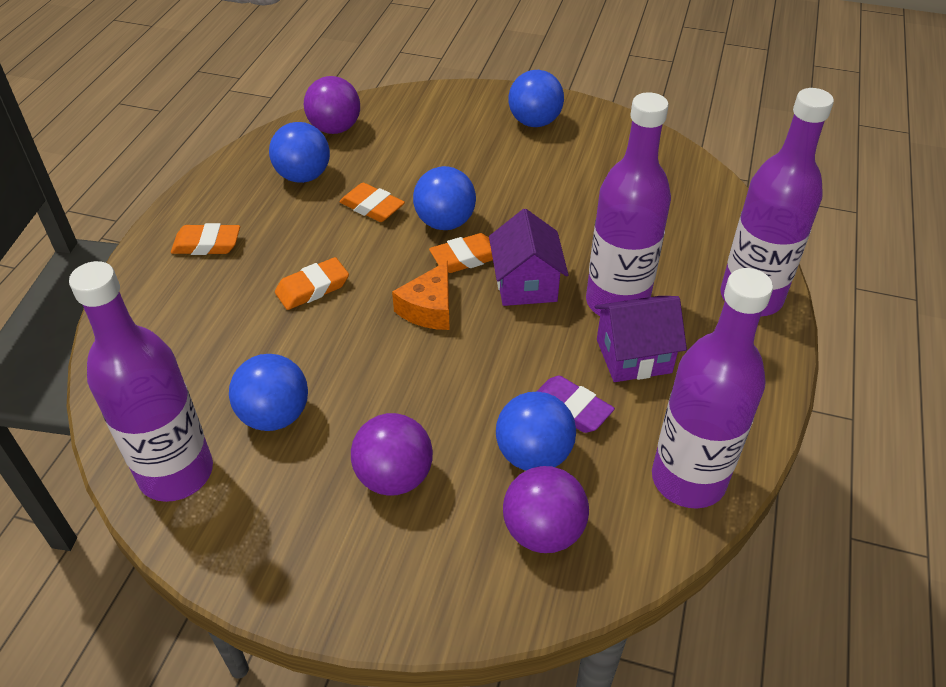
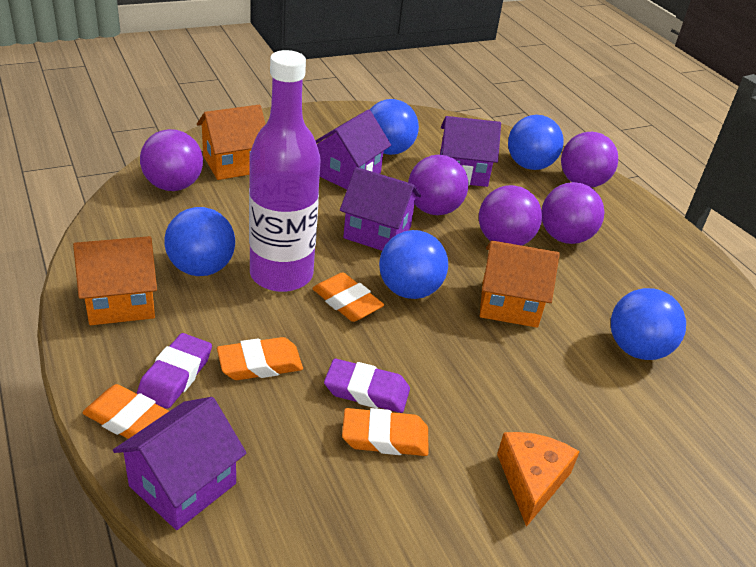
orange house: 0 -> 3
purple ball: 3 -> 5
purple bottle: 4 -> 1
purple eraser: 1 -> 2
purple house: 2 -> 4

